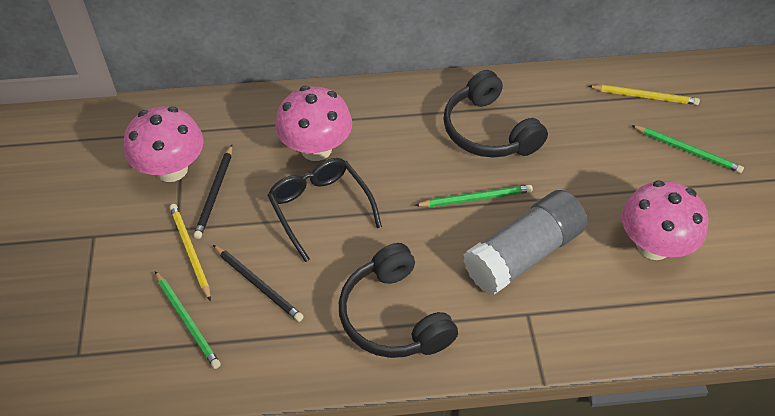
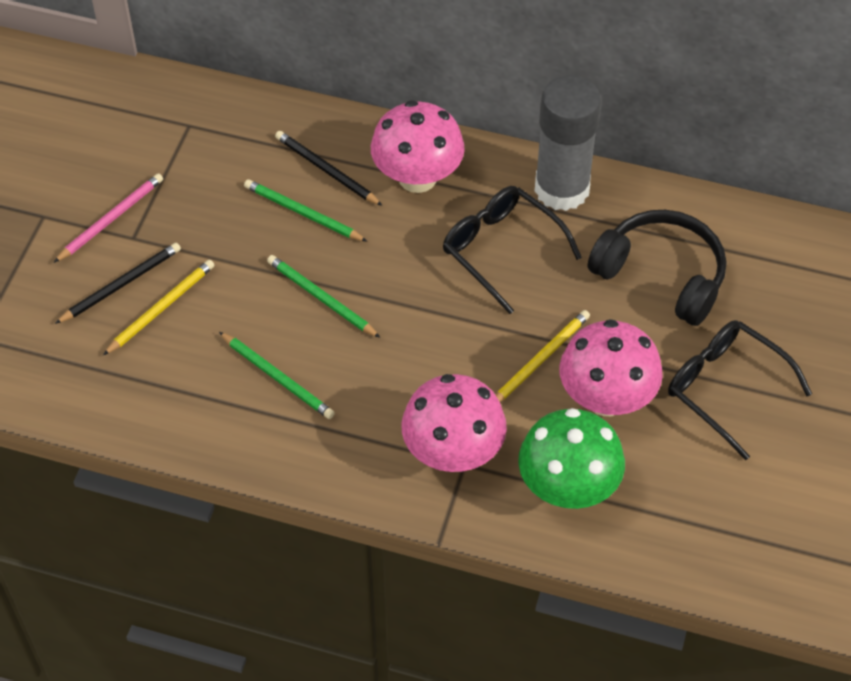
black glasses: 1 -> 2
black headphones: 2 -> 1
green mushroom: 0 -> 1
pink pencil: 0 -> 1

